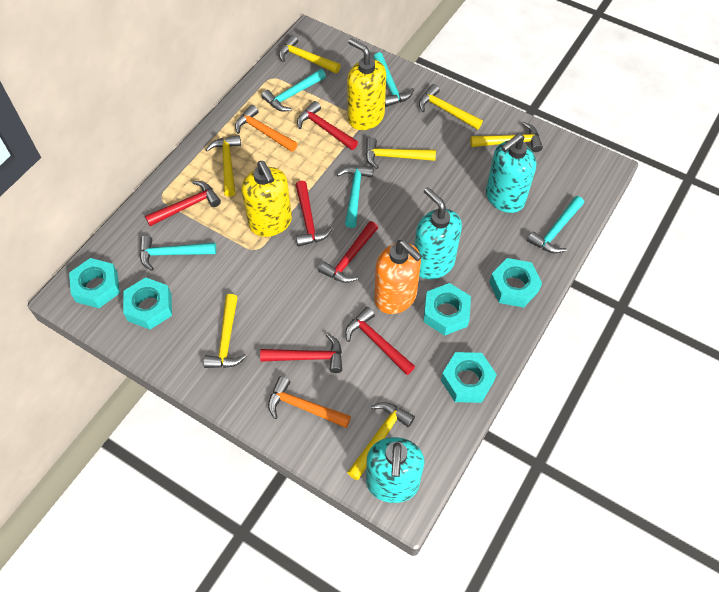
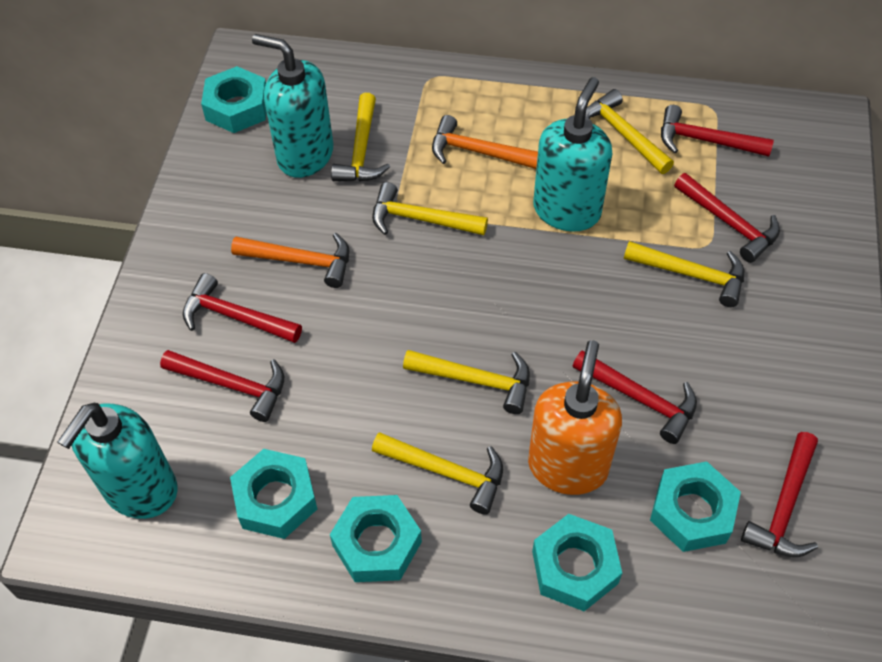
turquoise hammer: 5 -> 0
yellow hammer: 7 -> 6
yellow soap dispenser: 2 -> 0

